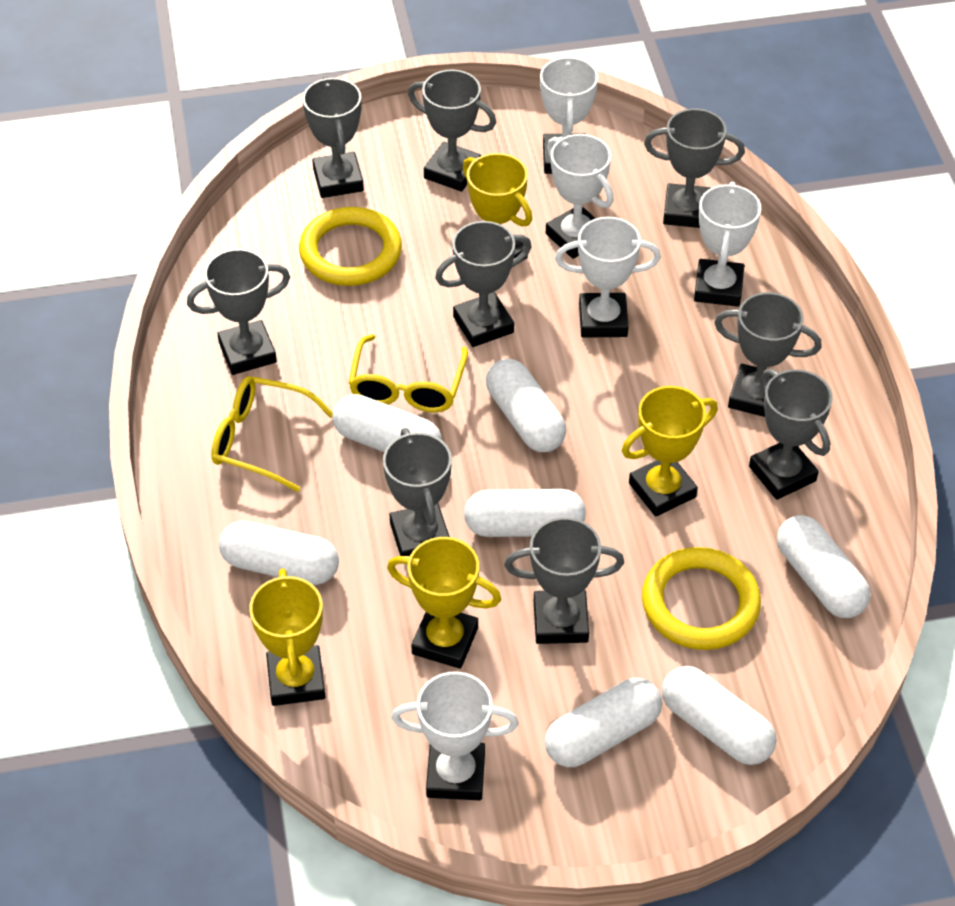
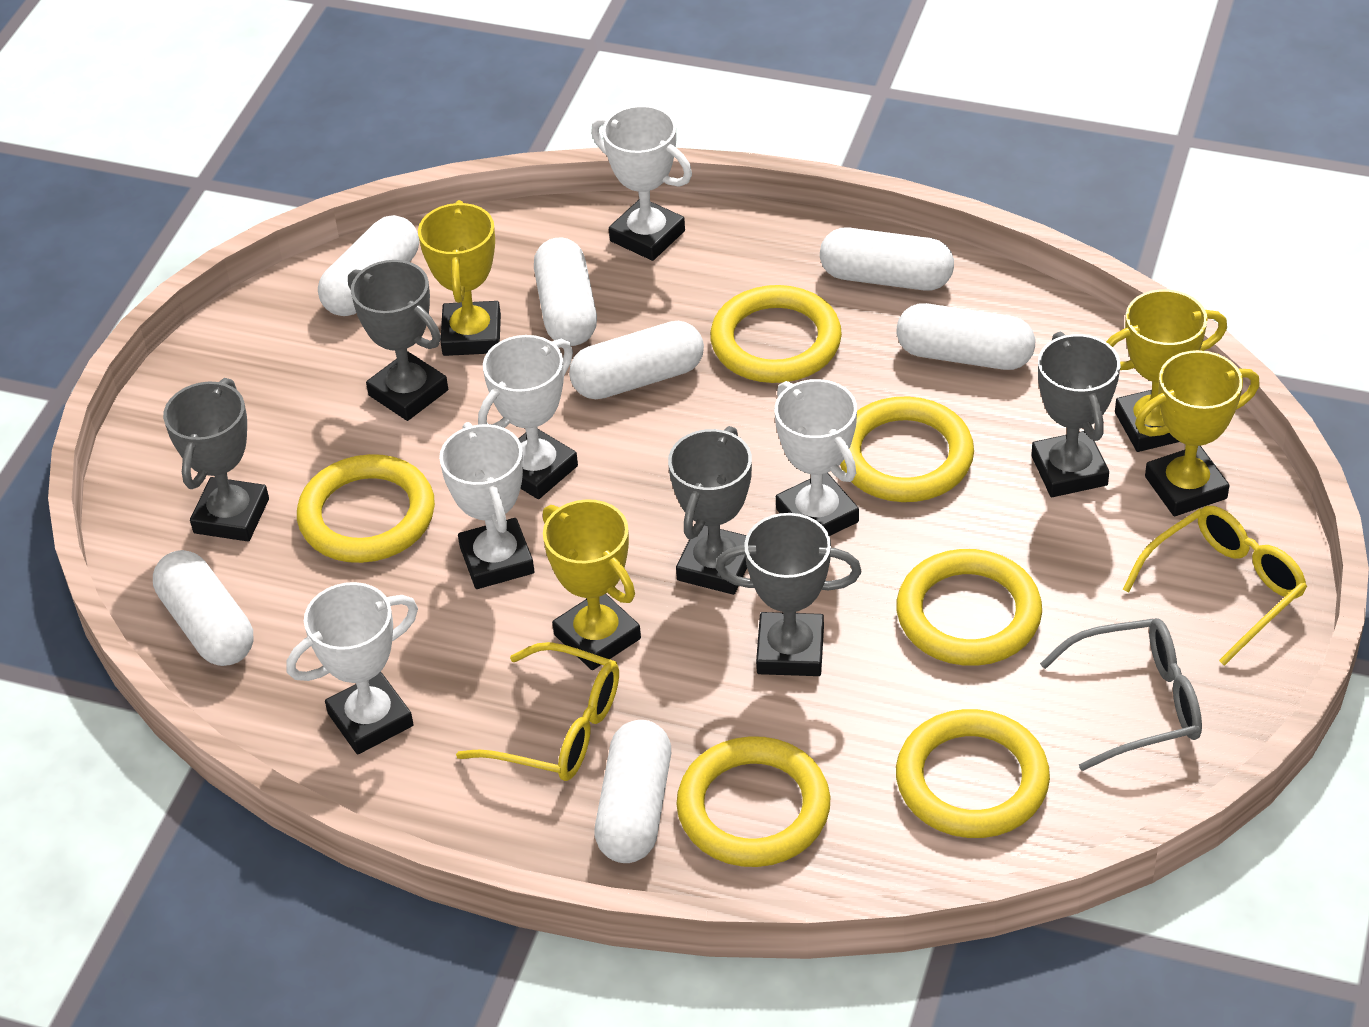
grey glasses: 0 -> 1
grey trophy: 9 -> 5
yellow ring: 2 -> 6

